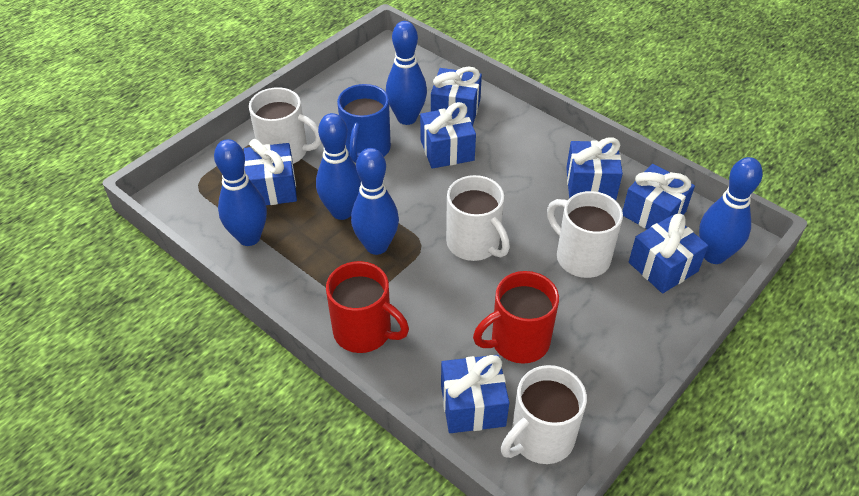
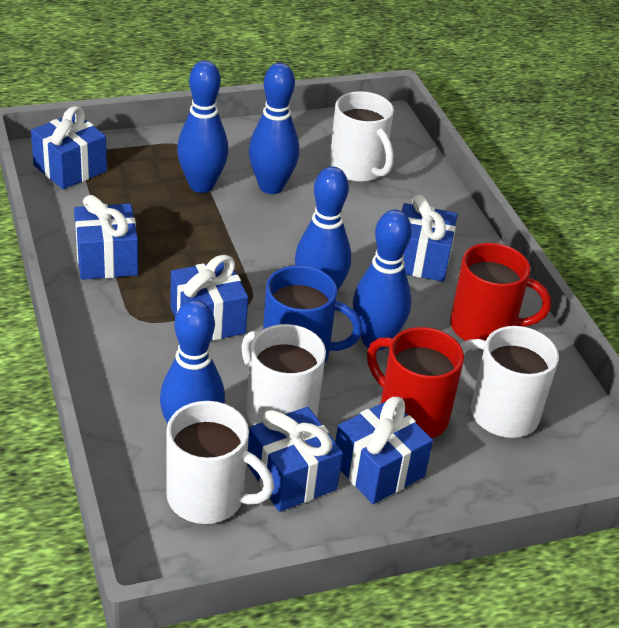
blue gift: 7 -> 6

